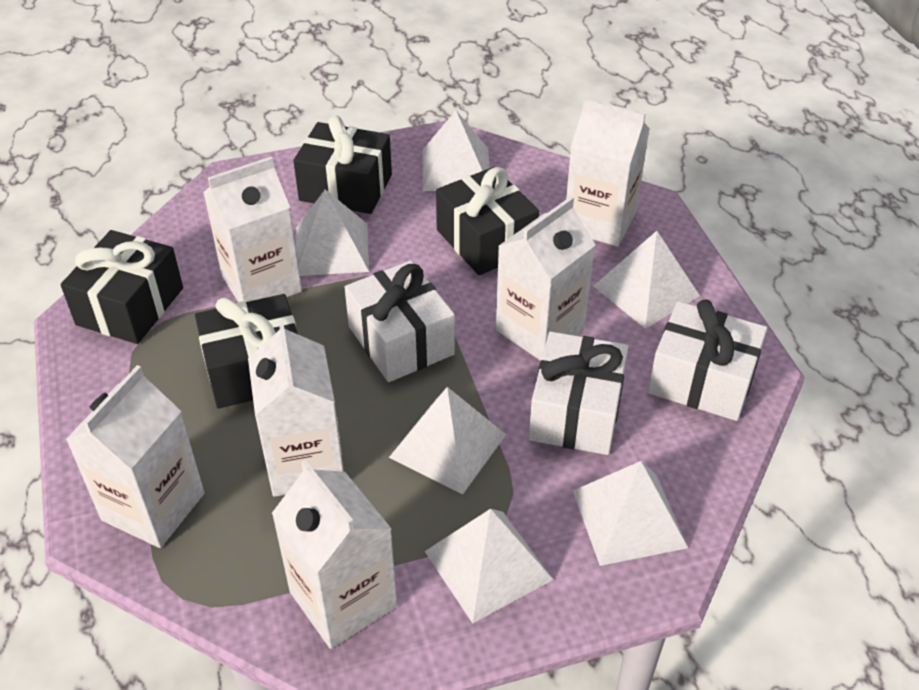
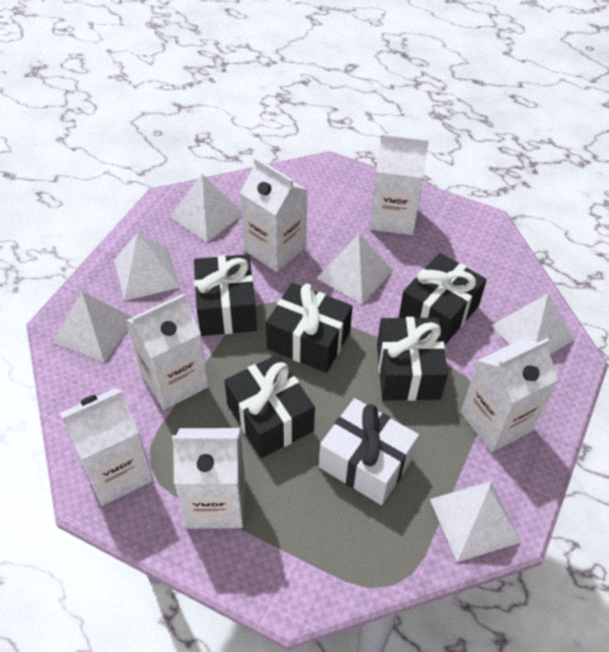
black gift: 4 -> 5
white gift: 3 -> 1

